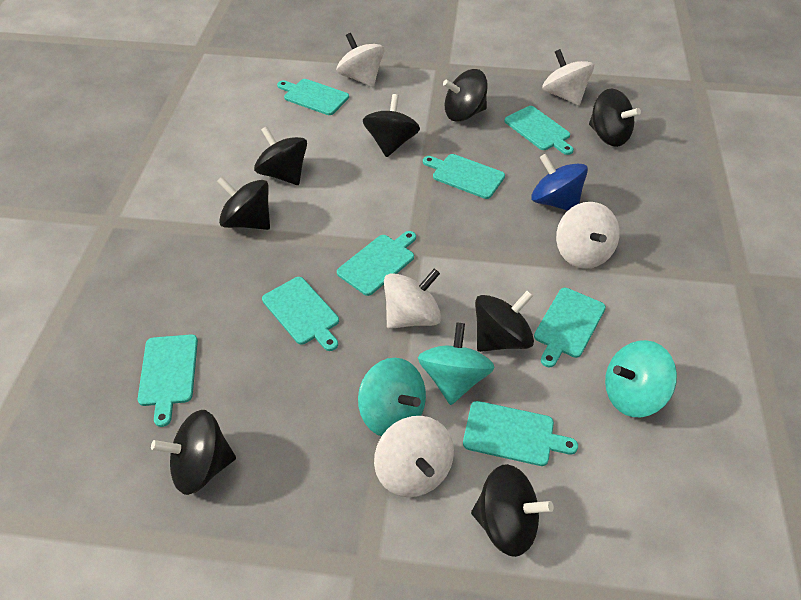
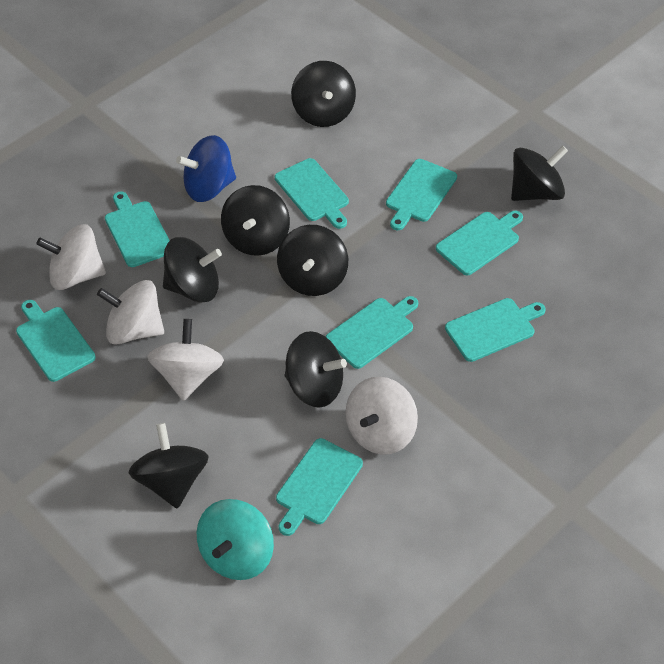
black spinning top: 8 -> 7
turquoise spinning top: 3 -> 1
white spinning top: 5 -> 4

